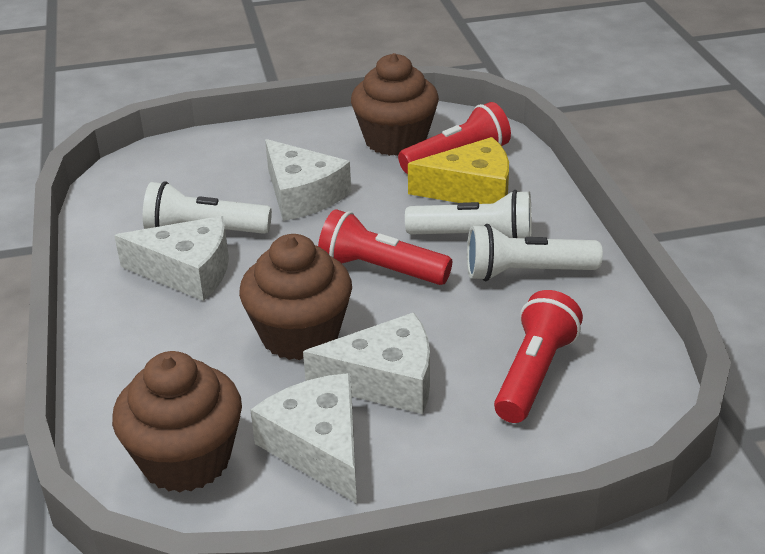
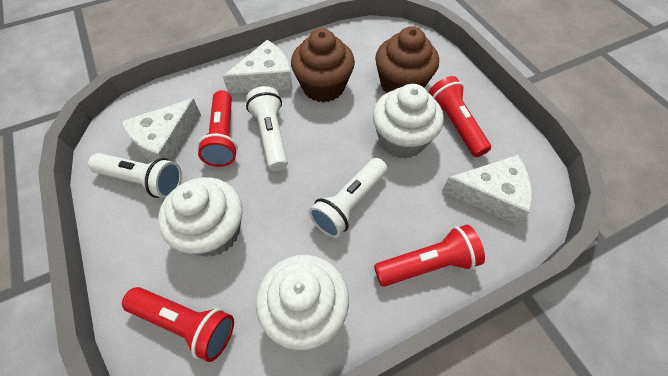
brown cupcake: 3 -> 2
red flashlight: 3 -> 4
white cheese: 4 -> 3
white cupcake: 0 -> 3
yellow cheese: 1 -> 0

